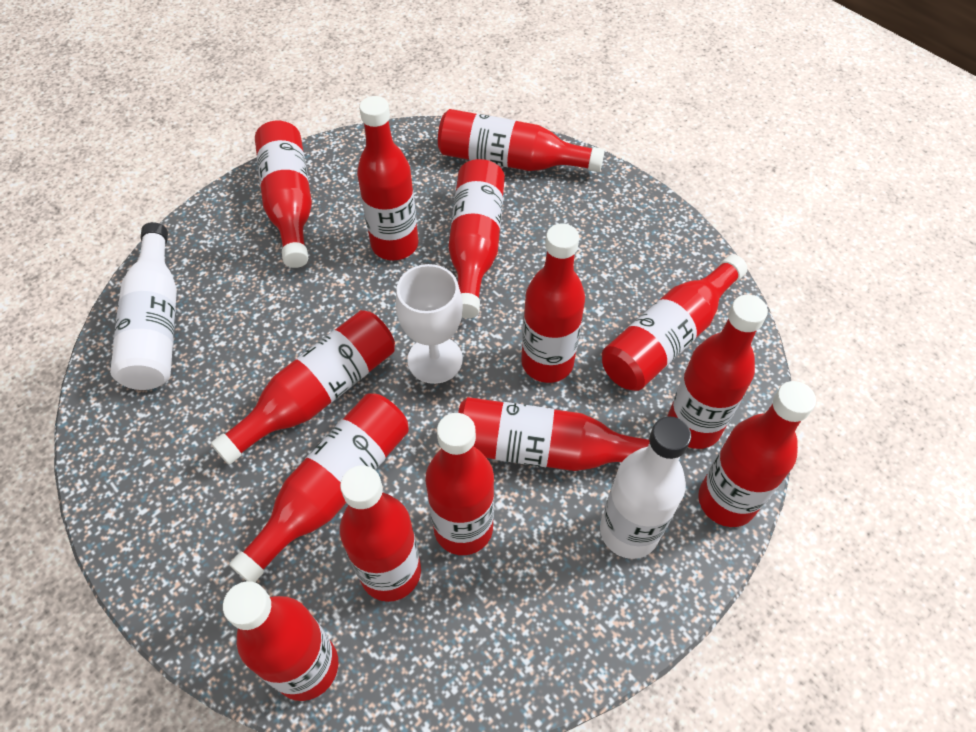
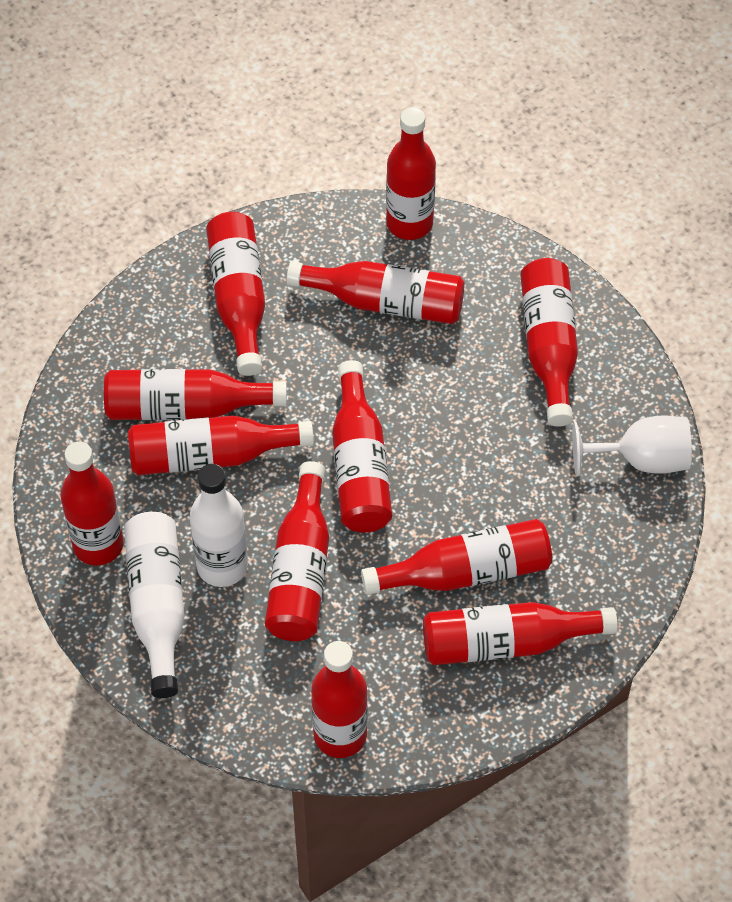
red bottle: 14 -> 12

